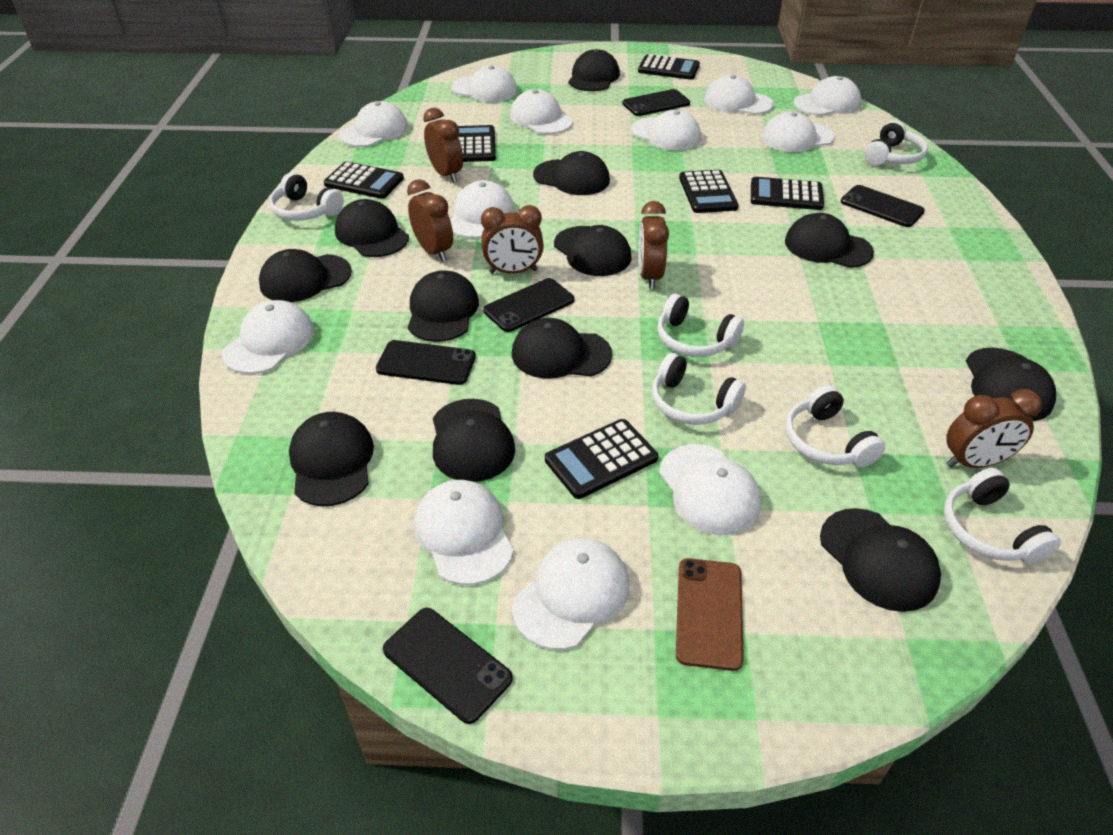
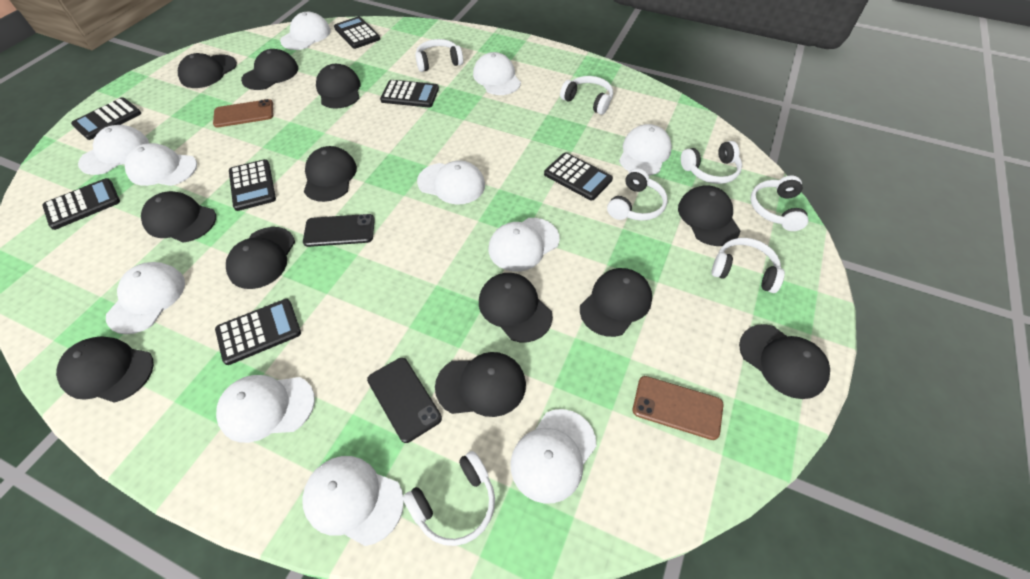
black calculator: 6 -> 7
black phone: 5 -> 2
brown clock: 5 -> 0
brown phone: 1 -> 2
white cap: 12 -> 11
white headphones: 6 -> 7

